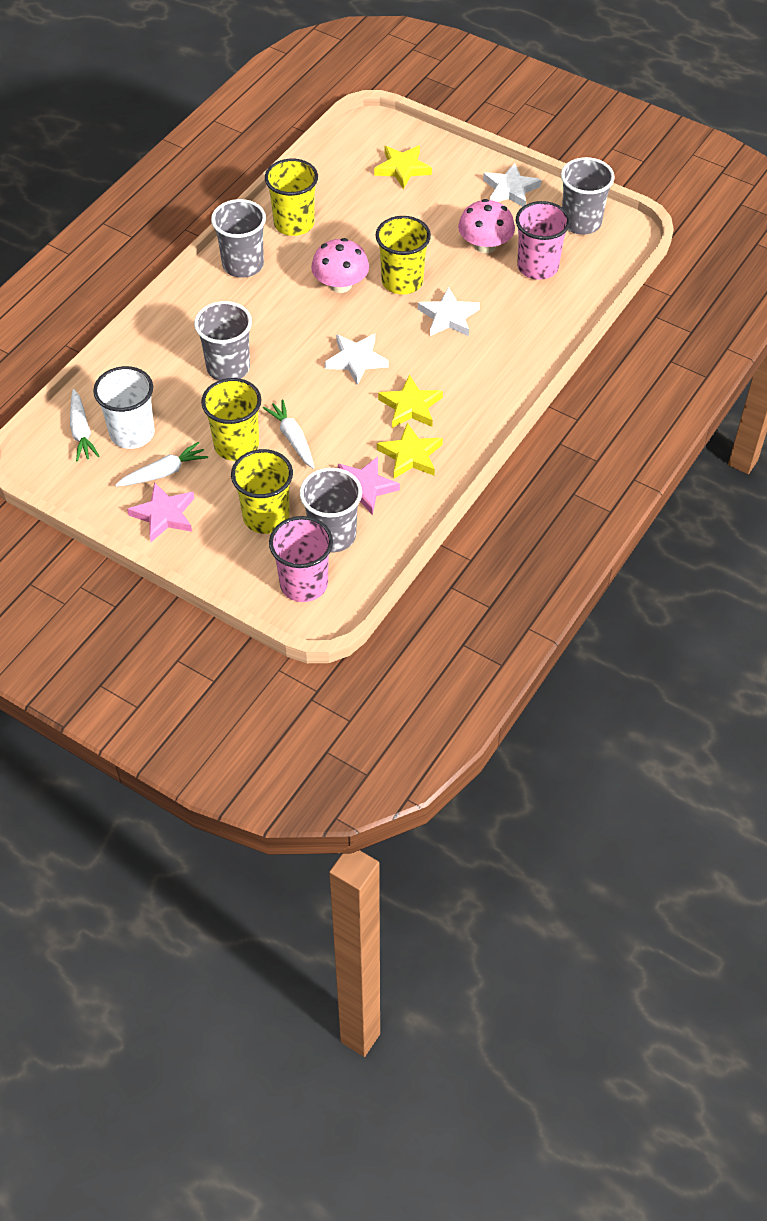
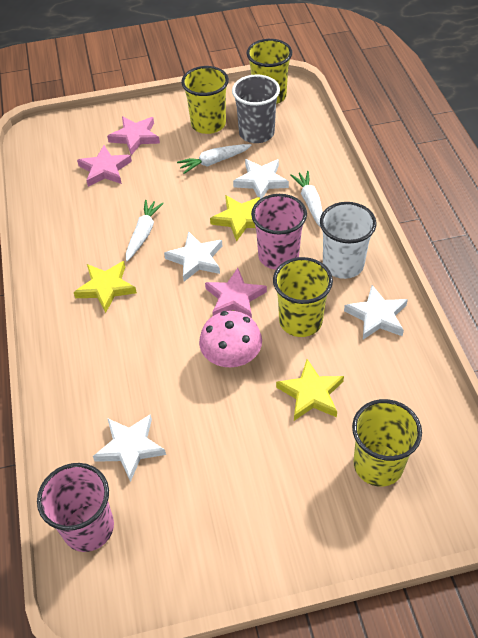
grey cup: 4 -> 1
pink mushroom: 2 -> 1
pink star: 2 -> 3
white star: 3 -> 4

